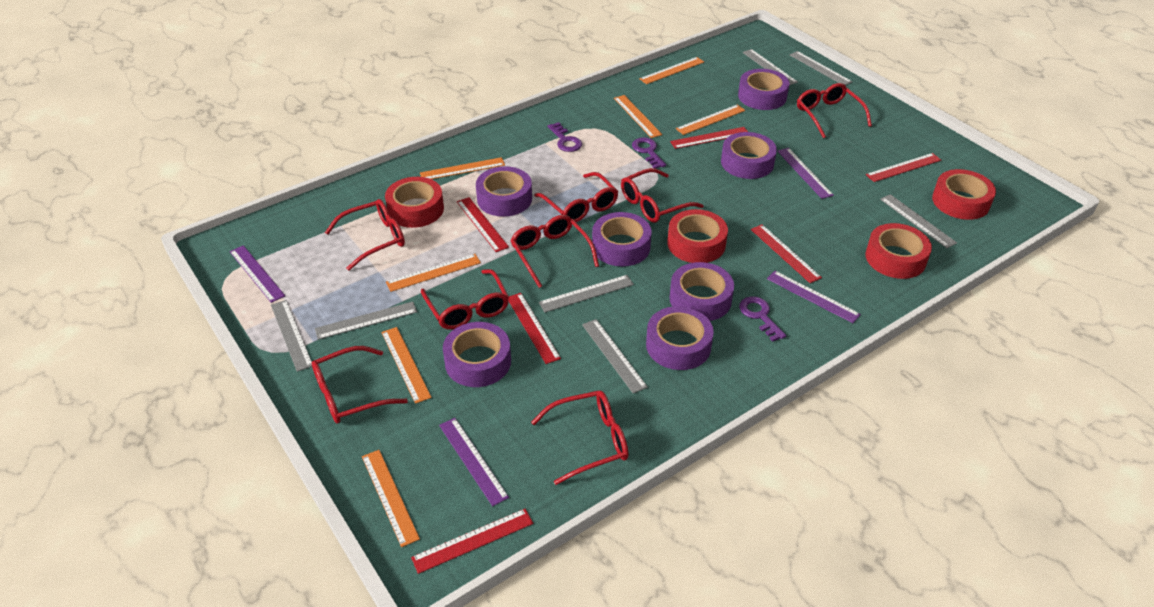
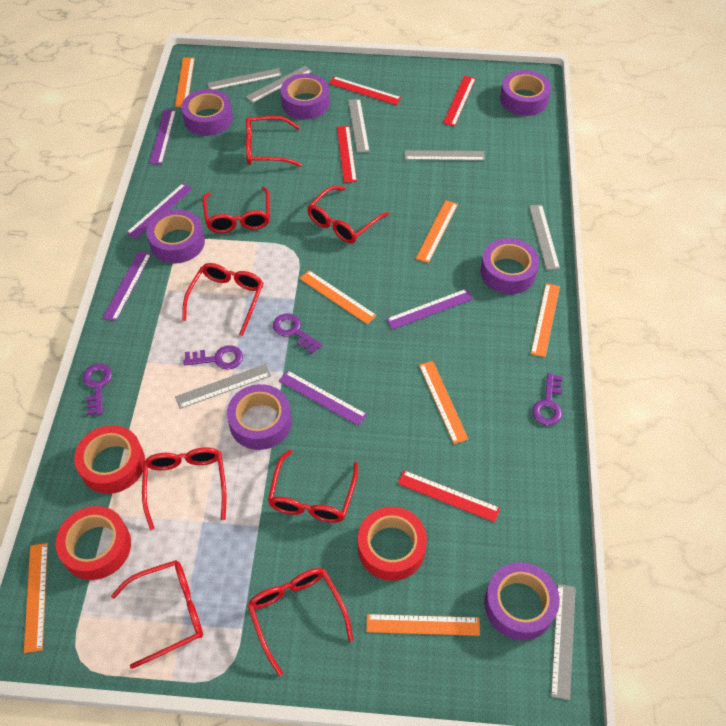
purple key: 3 -> 4
purple ruler: 4 -> 5
red ruler: 6 -> 4
red tape: 4 -> 3

